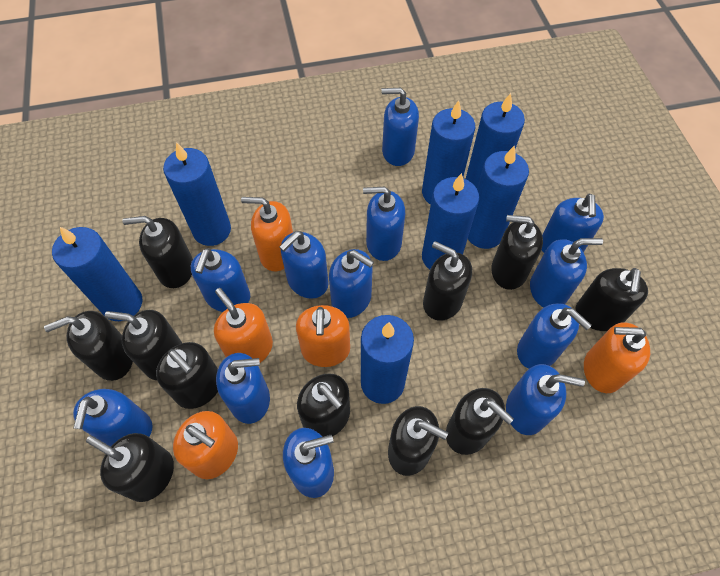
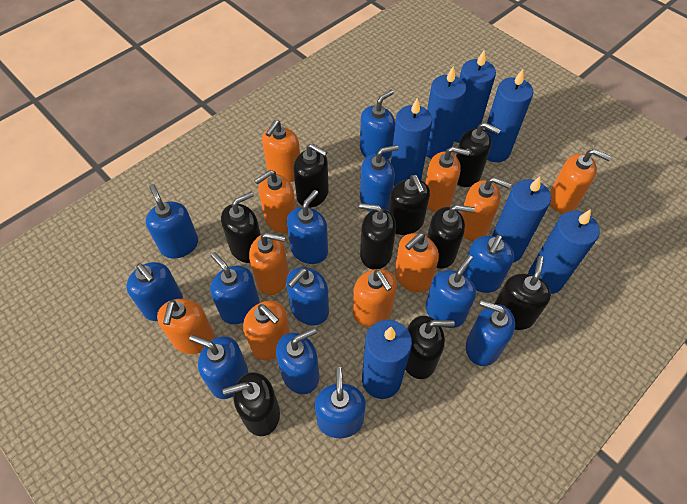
black soap dispenser: 11 -> 9
blue soap dispenser: 12 -> 13
orange soap dispenser: 5 -> 10

